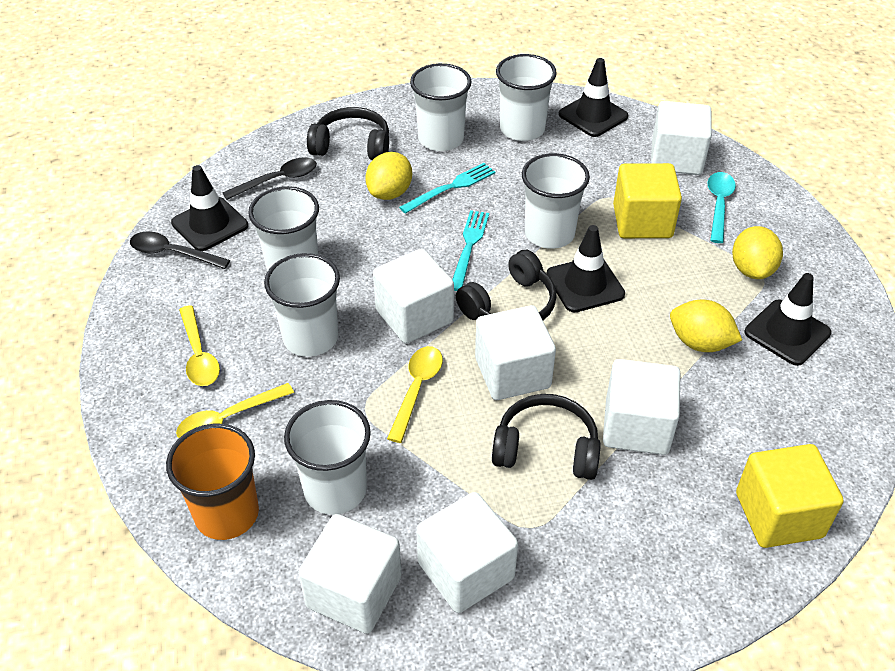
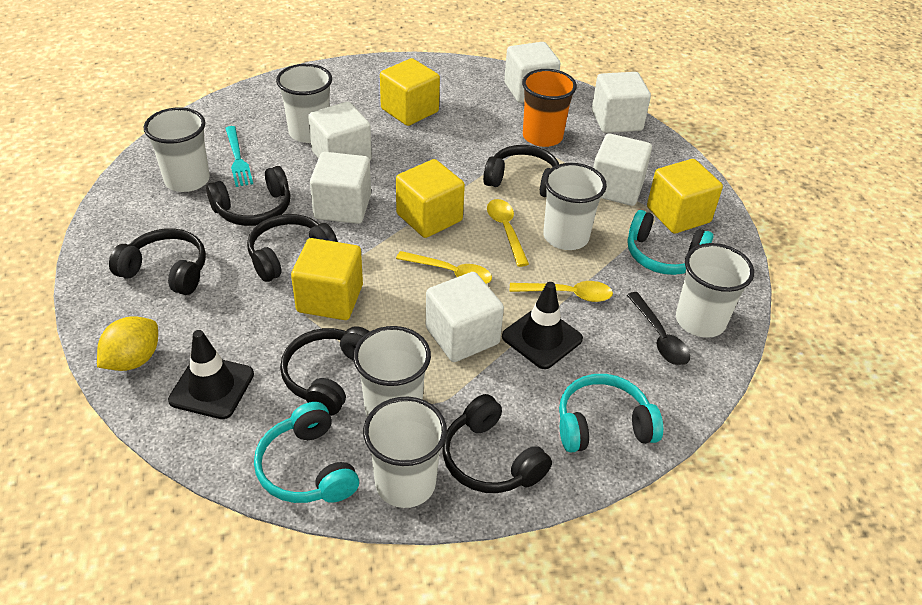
black headphones: 3 -> 6
black spoon: 2 -> 1
black traffic cone: 4 -> 2
turquoise fork: 2 -> 1
turquoise headphones: 0 -> 3
turquoise spoon: 1 -> 0
yellow cube: 2 -> 4
yellow lemon: 3 -> 1

